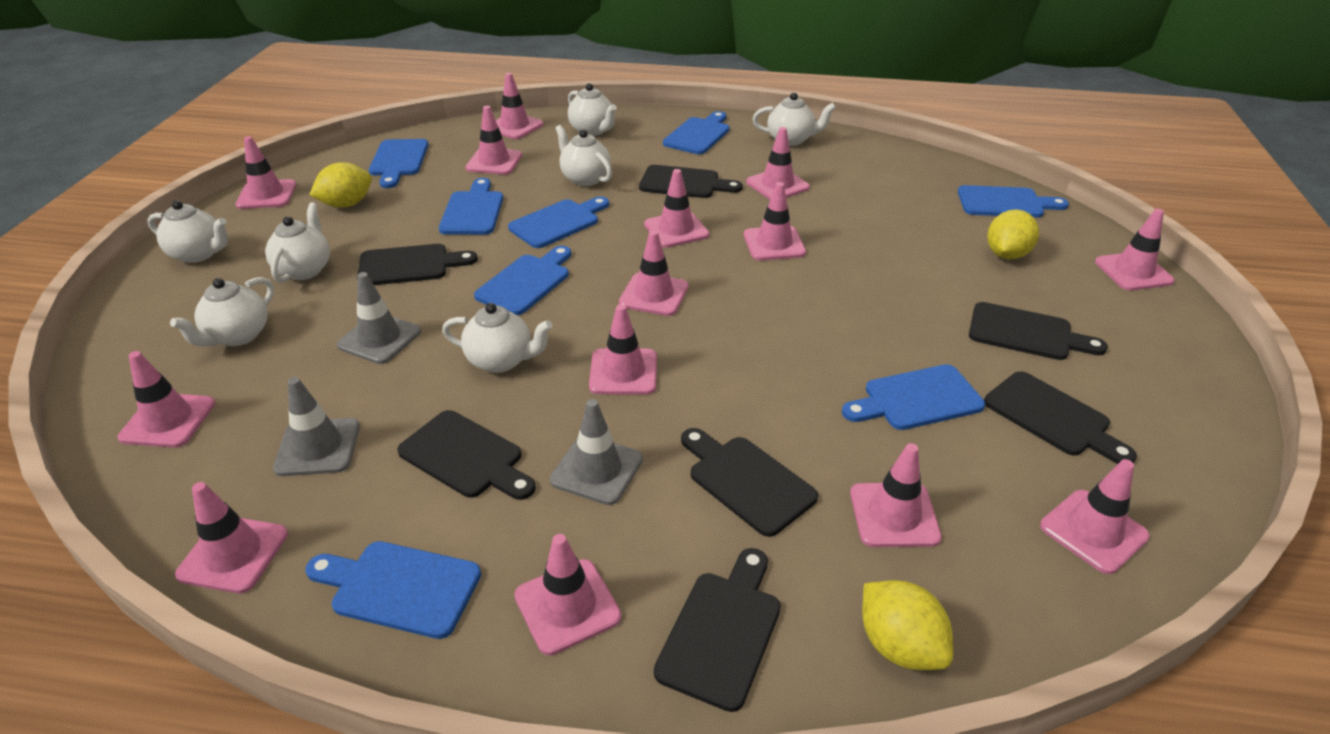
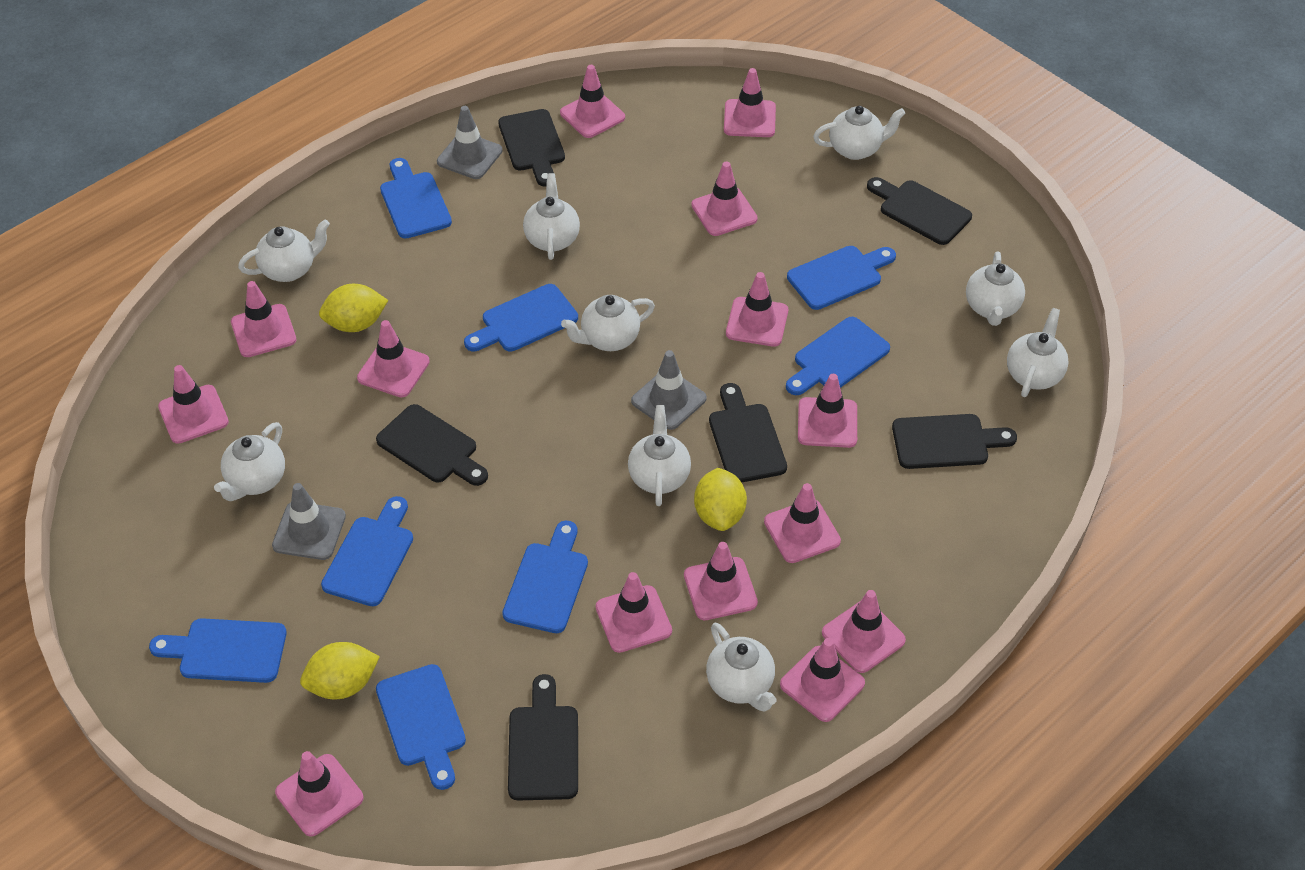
black cutting board: 7 -> 6
white teapot: 7 -> 9

